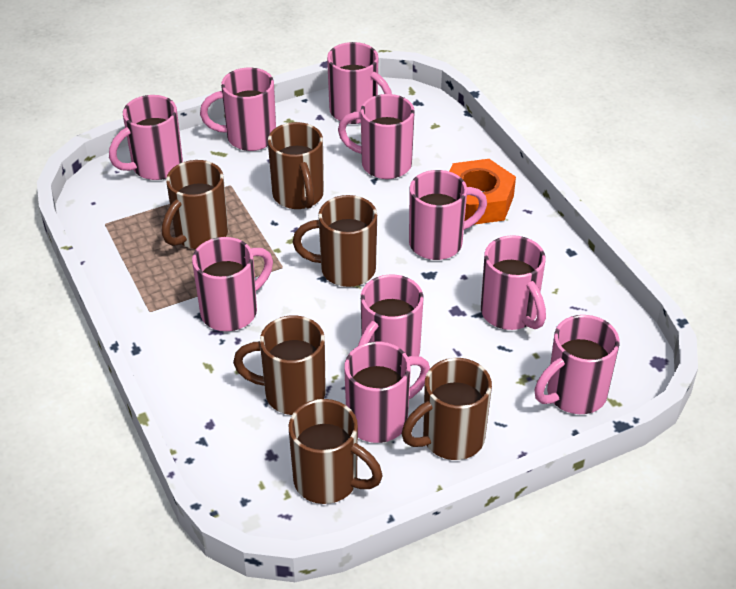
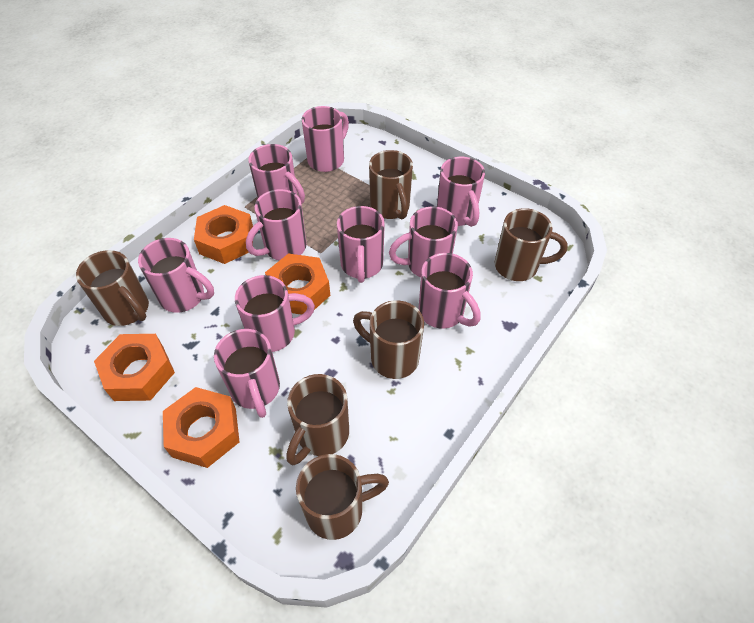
orange nut: 1 -> 4

